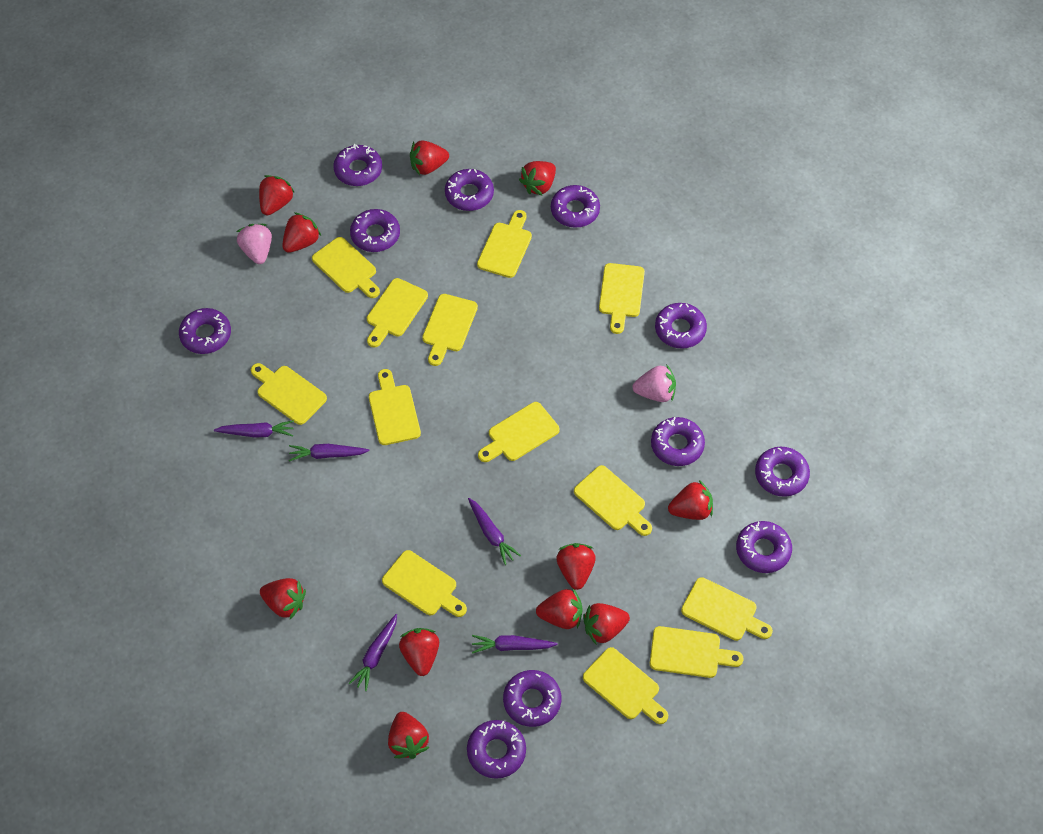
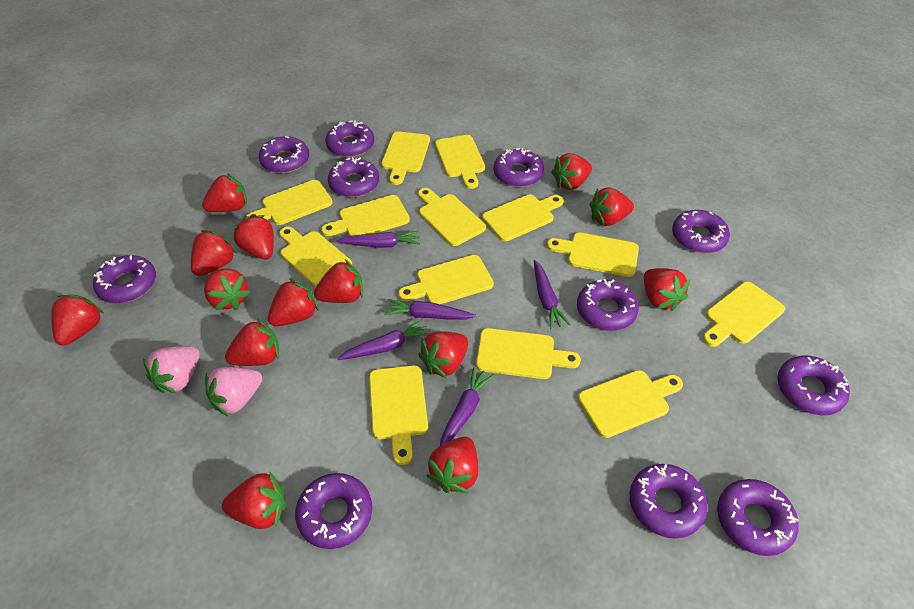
red strawberry: 11 -> 14

